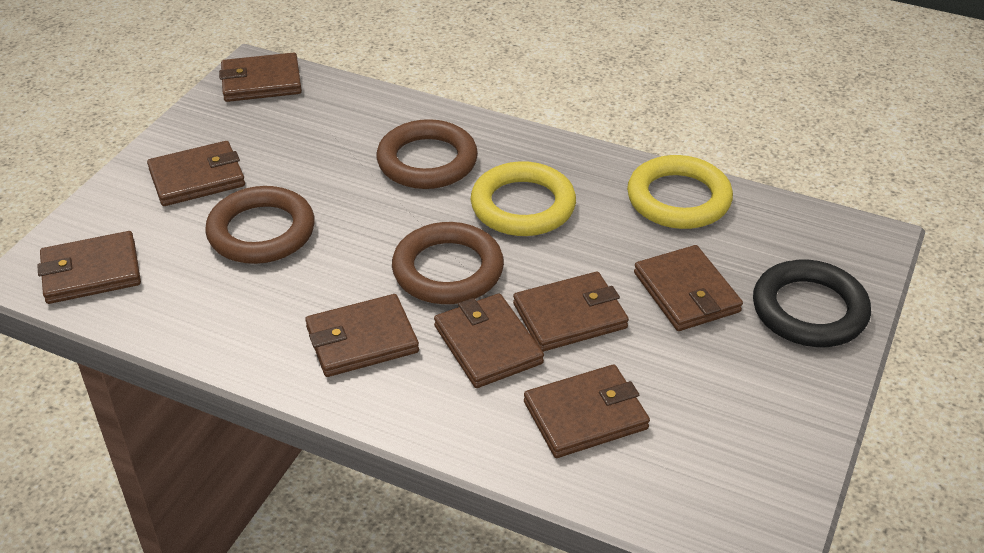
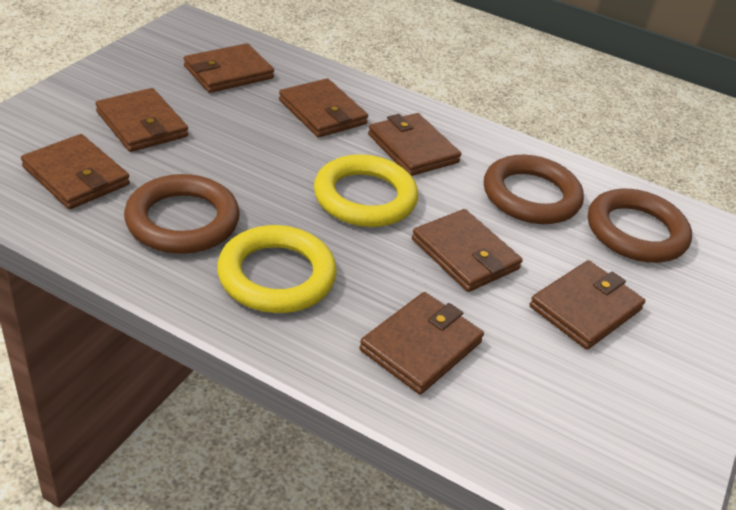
black ring: 1 -> 0

